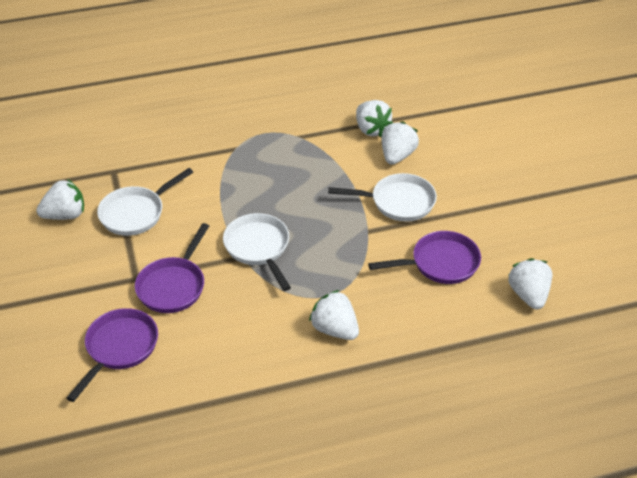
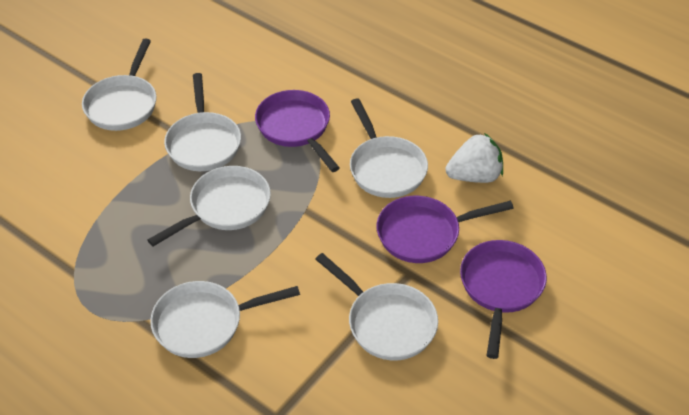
white pan: 3 -> 6
white strawberry: 5 -> 1

